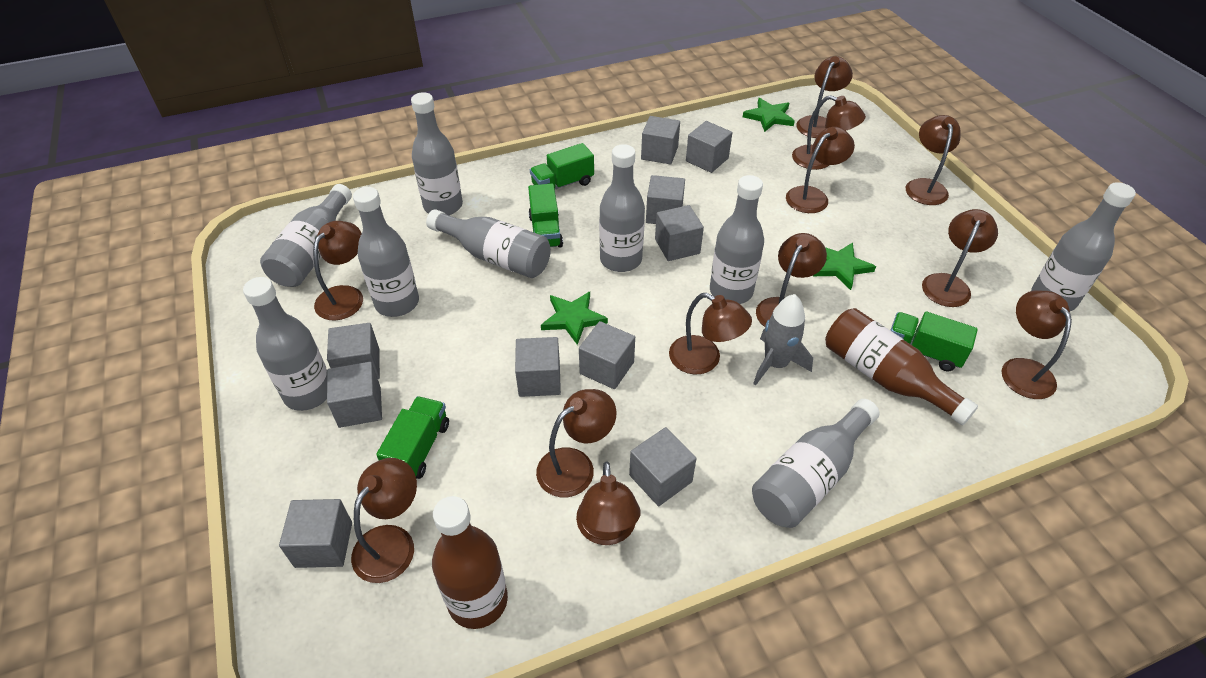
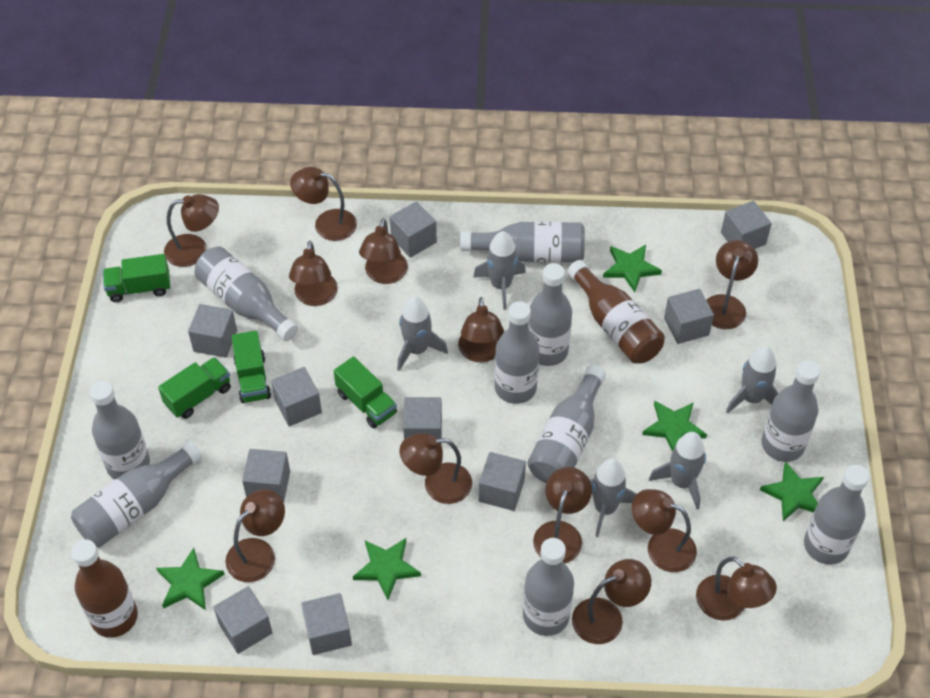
green star: 3 -> 5
grey bottle: 9 -> 10
grey rocket: 1 -> 5

